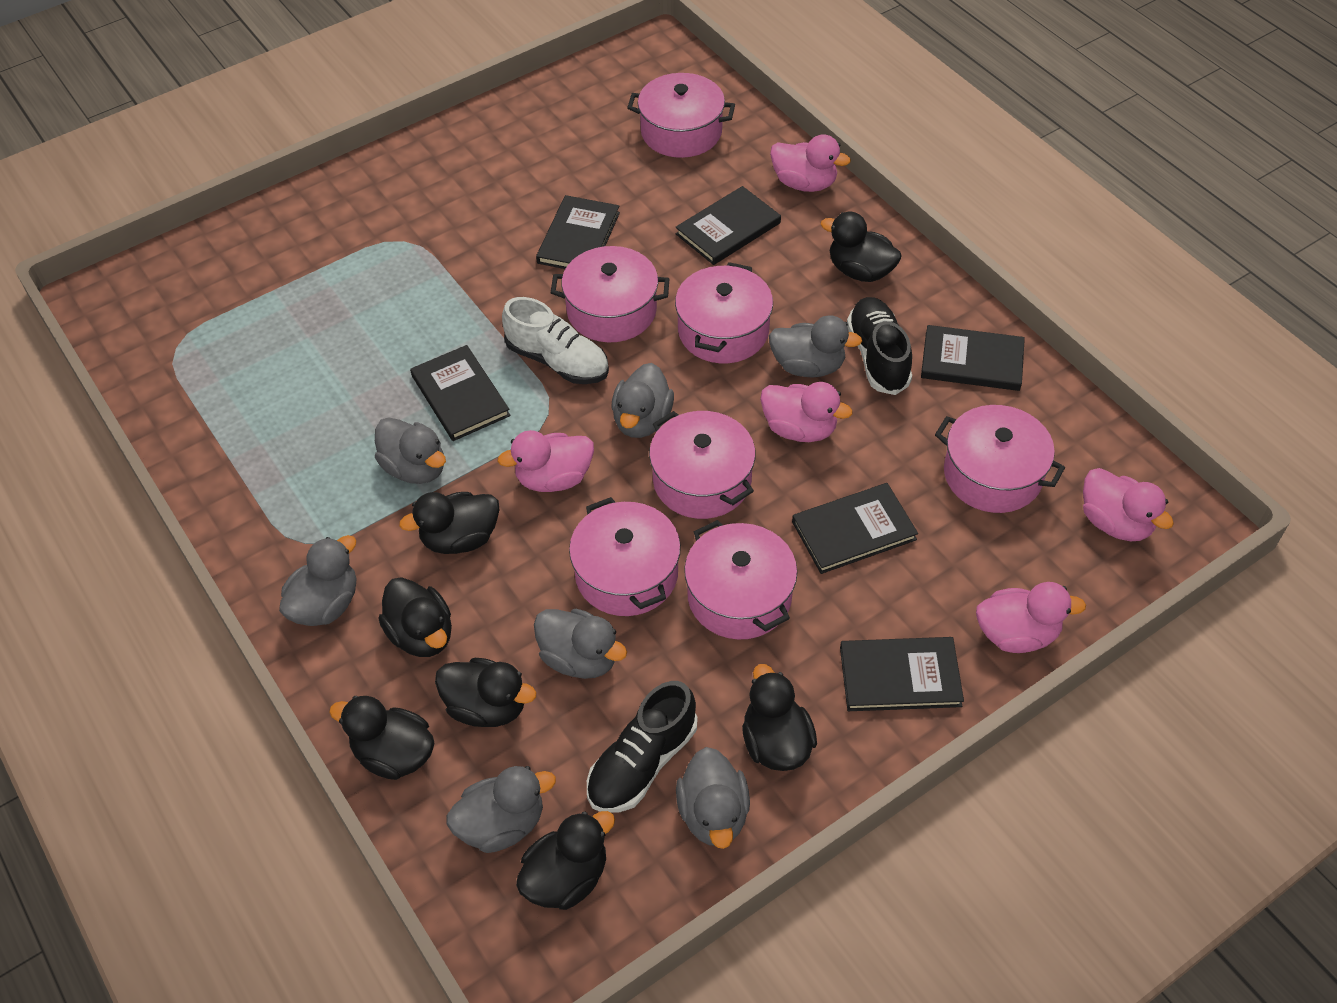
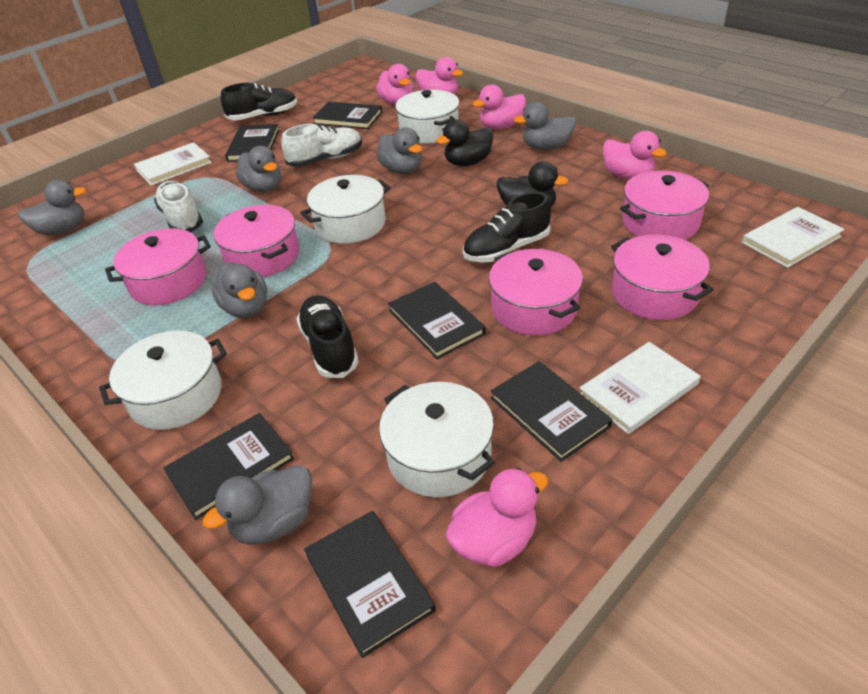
black duck: 7 -> 2
black shoe: 2 -> 3
grey duck: 7 -> 6
pink pot: 7 -> 5
white book: 0 -> 3
white pot: 0 -> 4
white shoe: 1 -> 2

